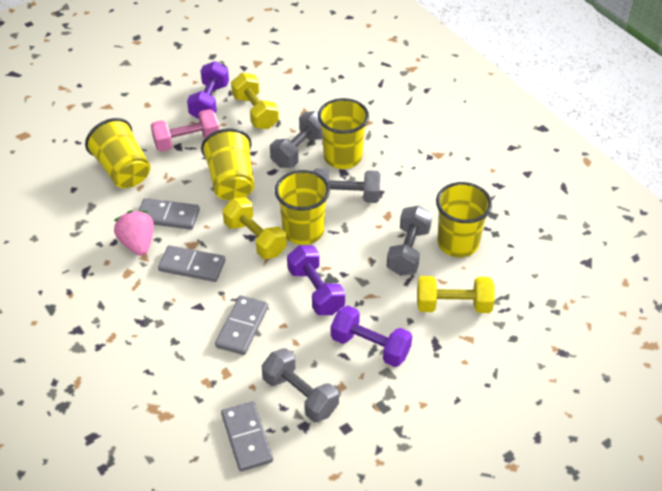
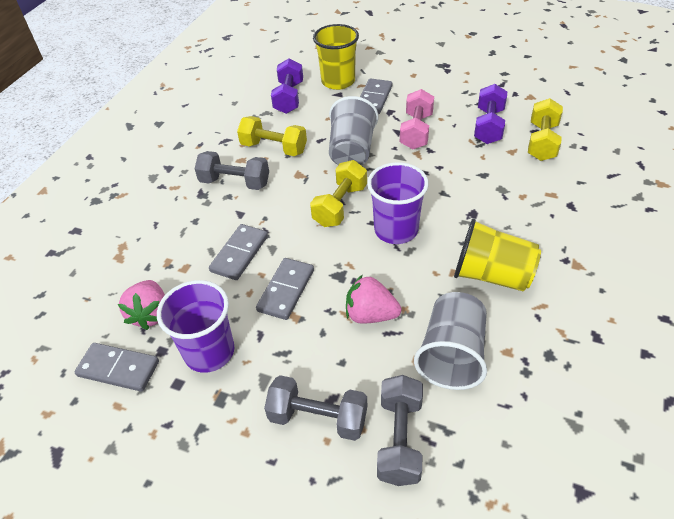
grey cup: 0 -> 2
grey dumbbell: 4 -> 3
pink strawberry: 1 -> 2
purple cup: 0 -> 2
purple dumbbell: 3 -> 2
yellow cup: 5 -> 2

